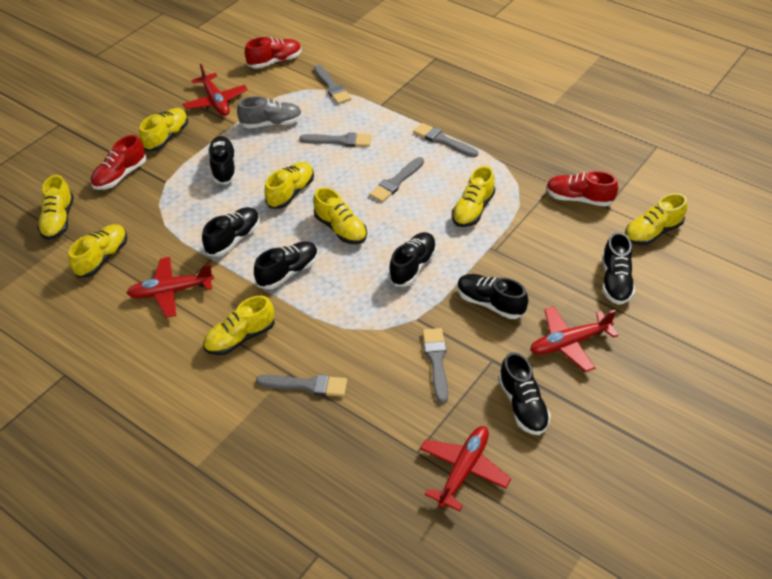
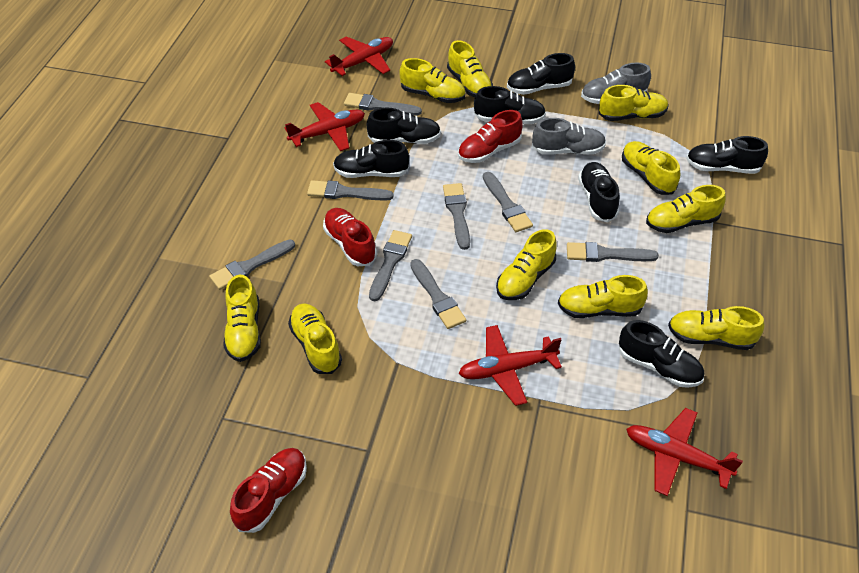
grey brush: 6 -> 8
grey shoe: 1 -> 2
yellow shoe: 8 -> 10

